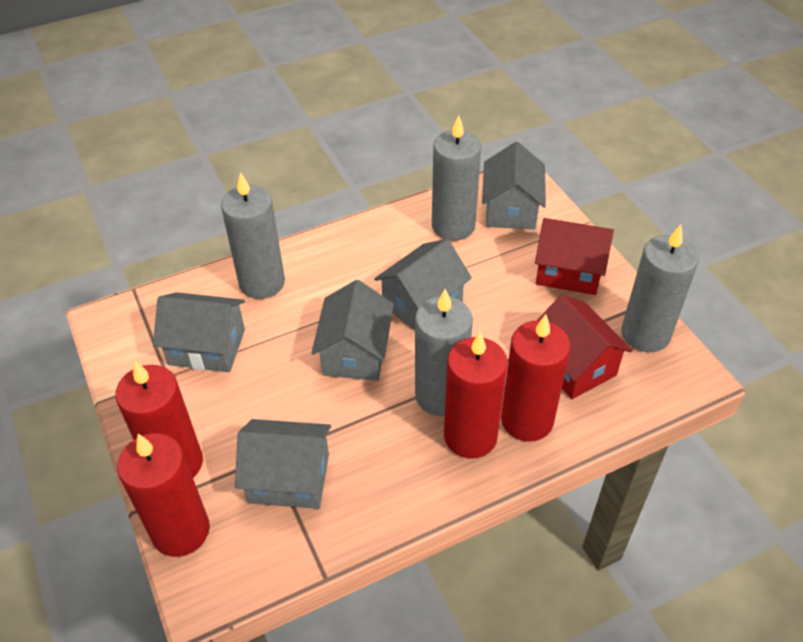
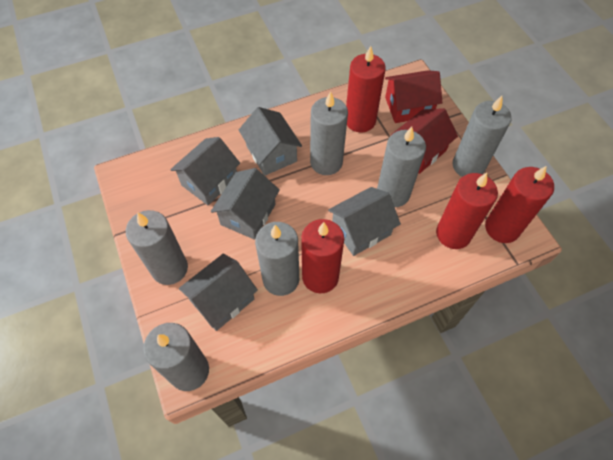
grey candle: 4 -> 6

